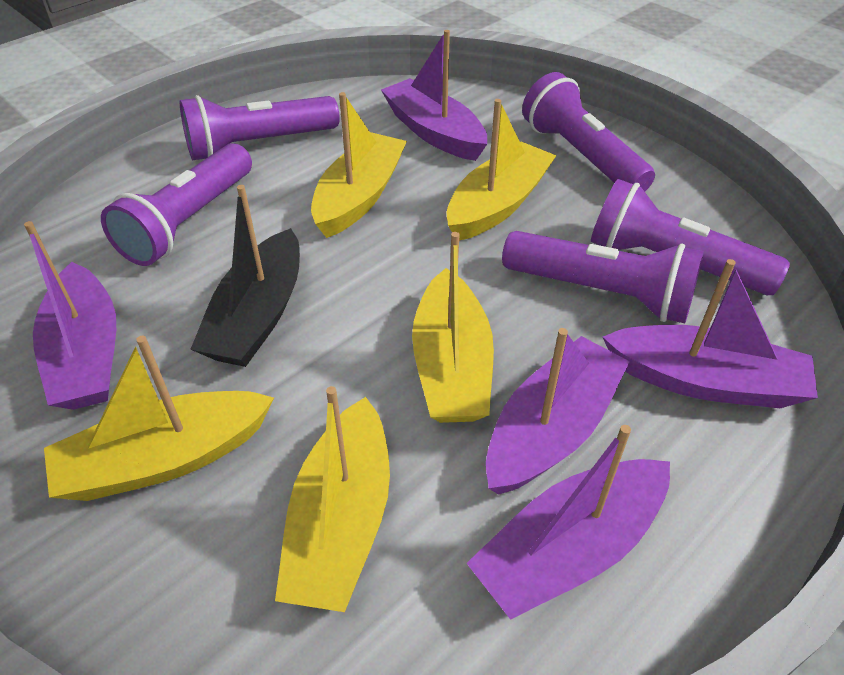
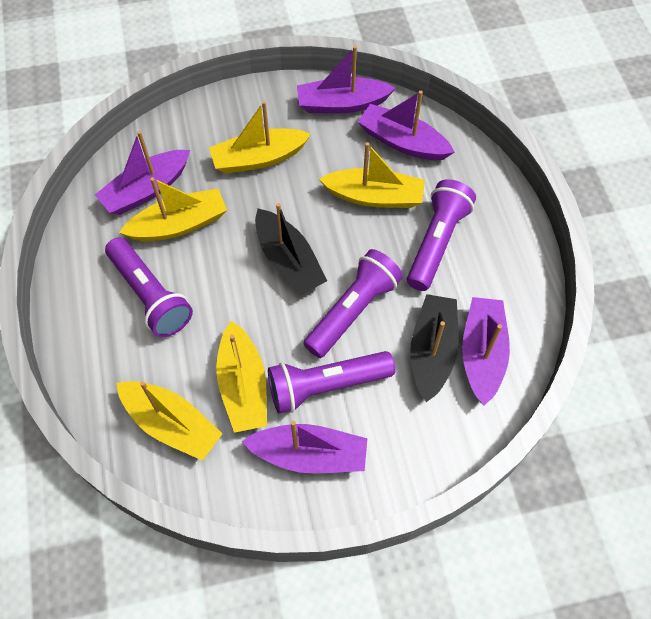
black boat: 1 -> 2
purple flashlight: 5 -> 4

